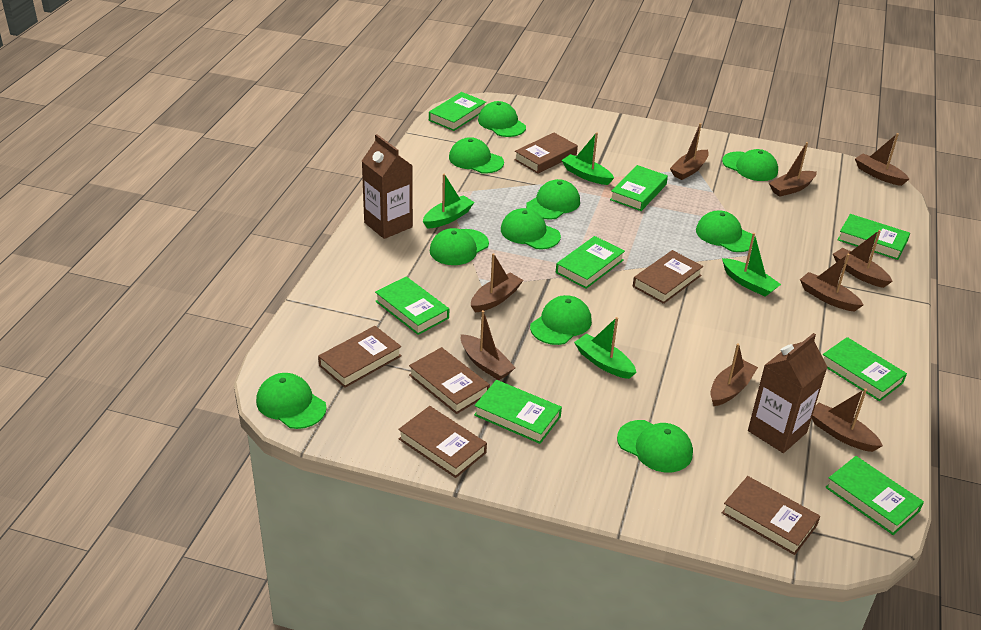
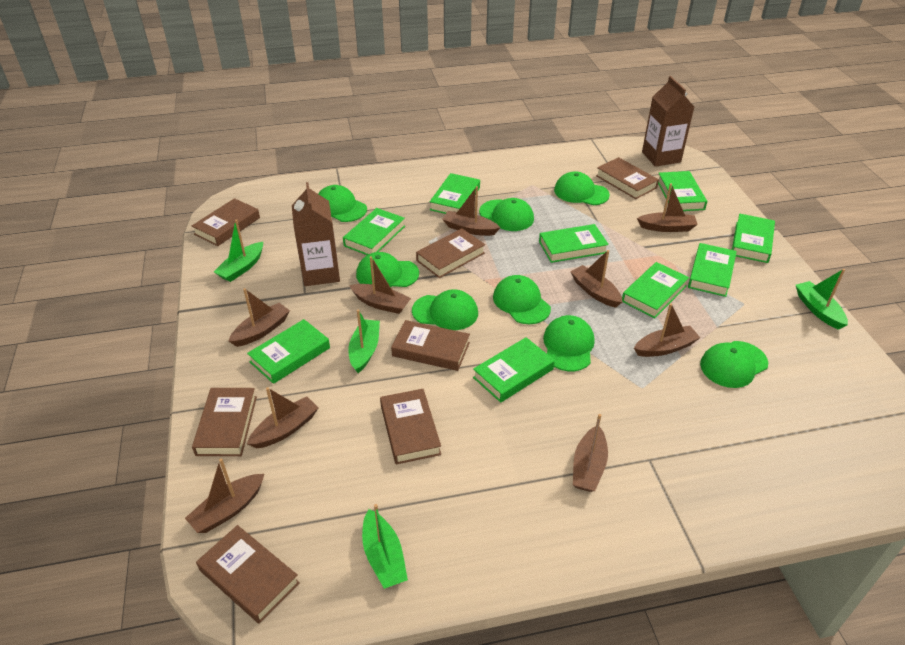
brown book: 6 -> 7
green book: 8 -> 9
green cap: 10 -> 8

